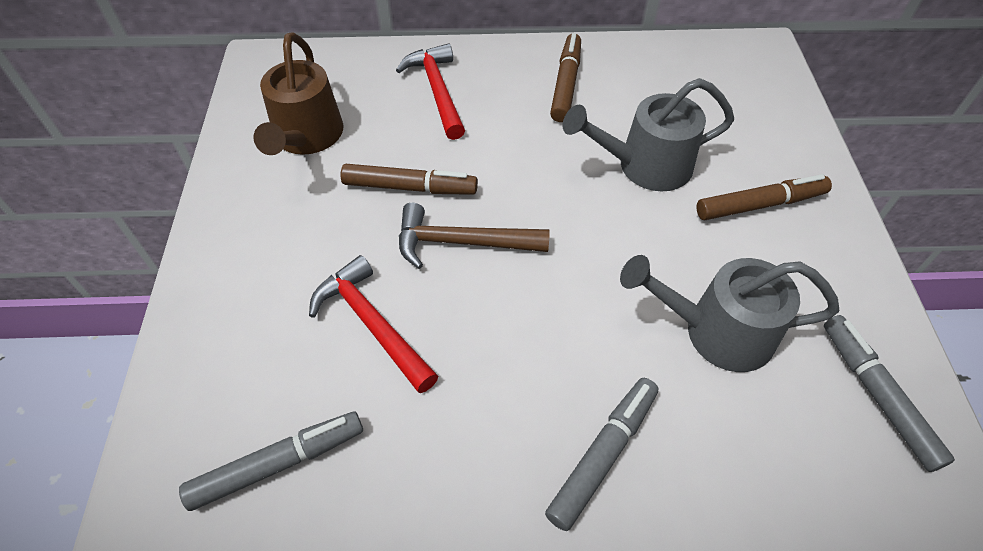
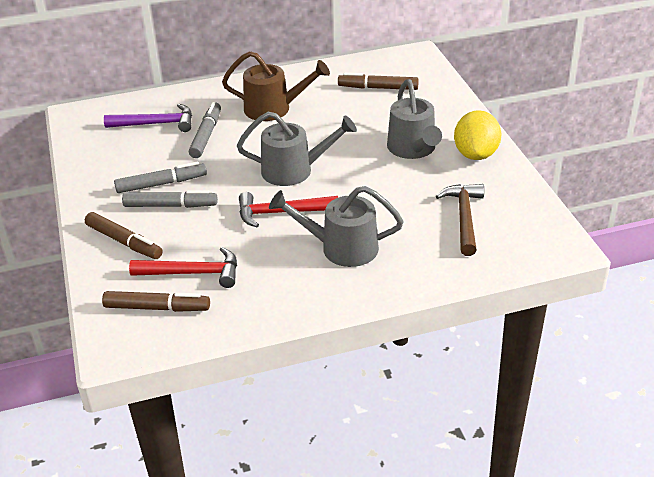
grey watering can: 2 -> 3
purple hammer: 0 -> 1
yellow lemon: 0 -> 1

